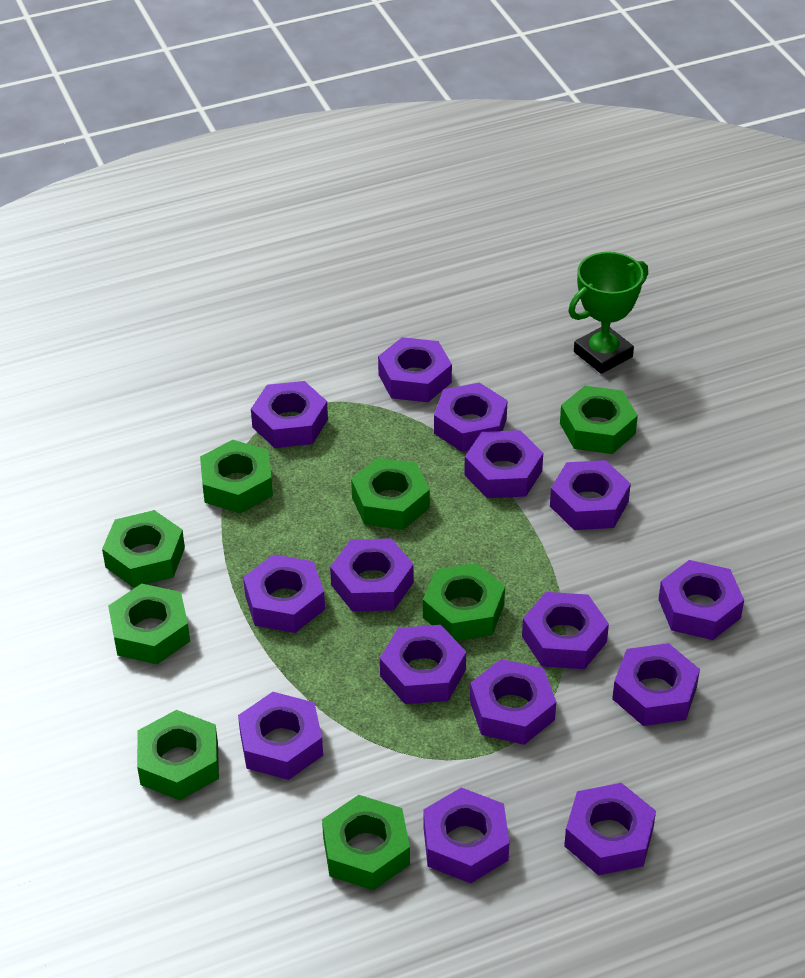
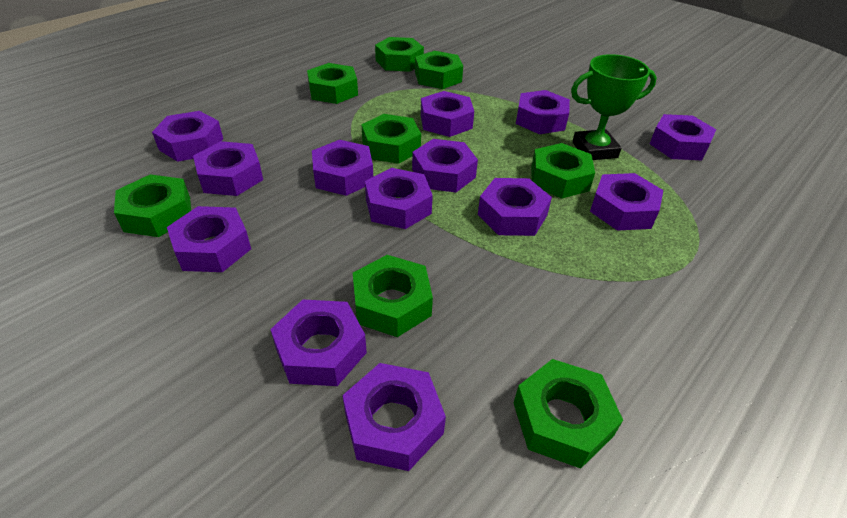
purple nut: 15 -> 13

